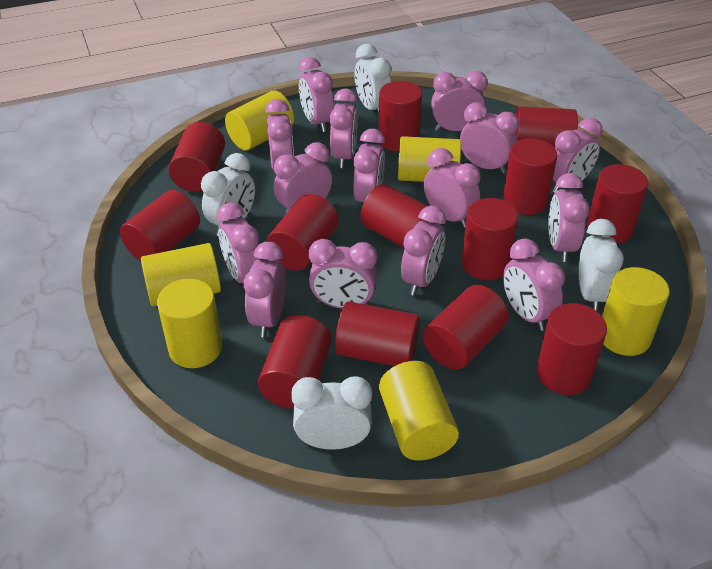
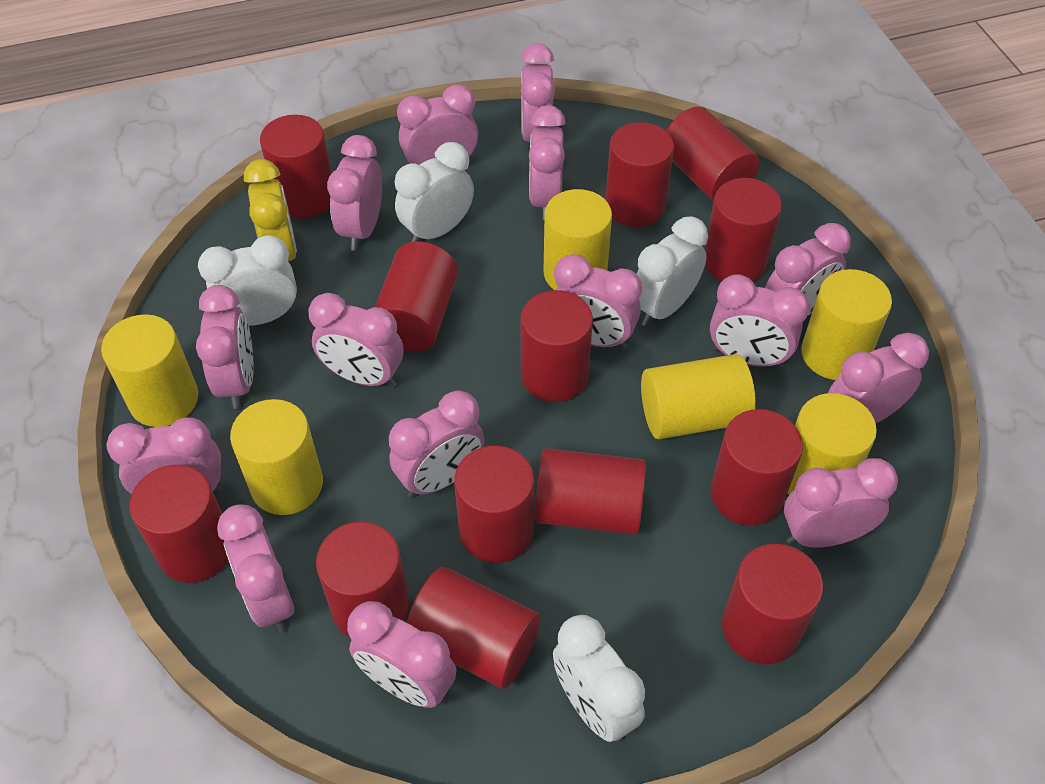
yellow clock: 0 -> 1

